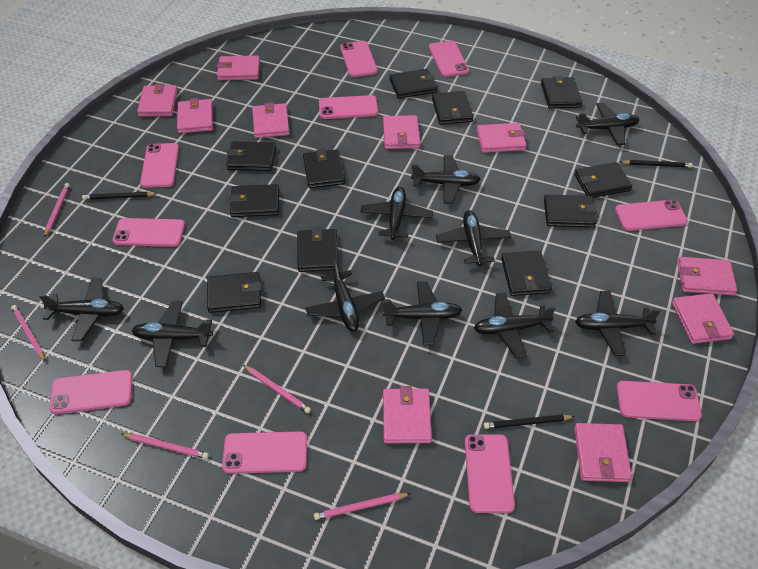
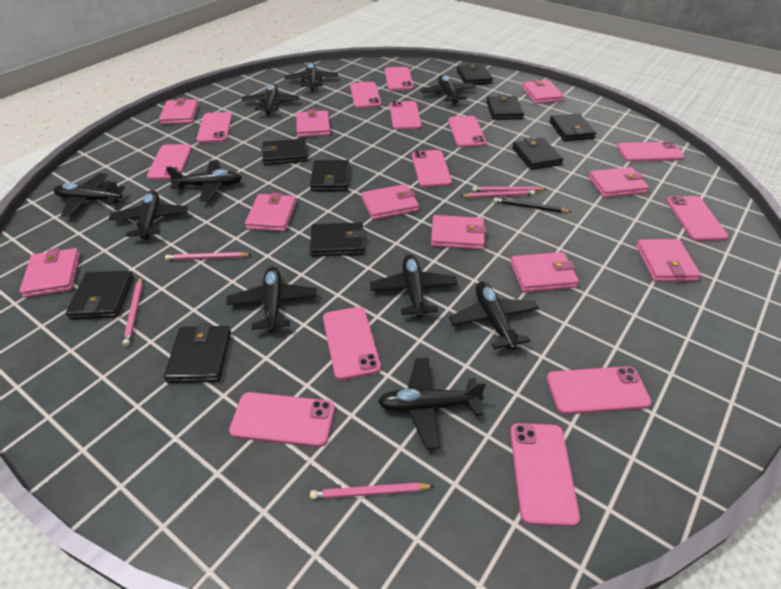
black pencil: 3 -> 1
black wallet: 11 -> 9
pink phone: 10 -> 13

